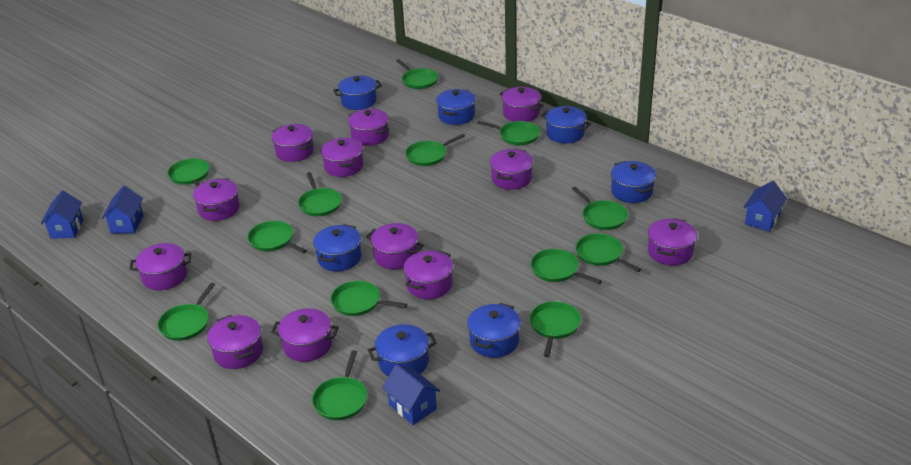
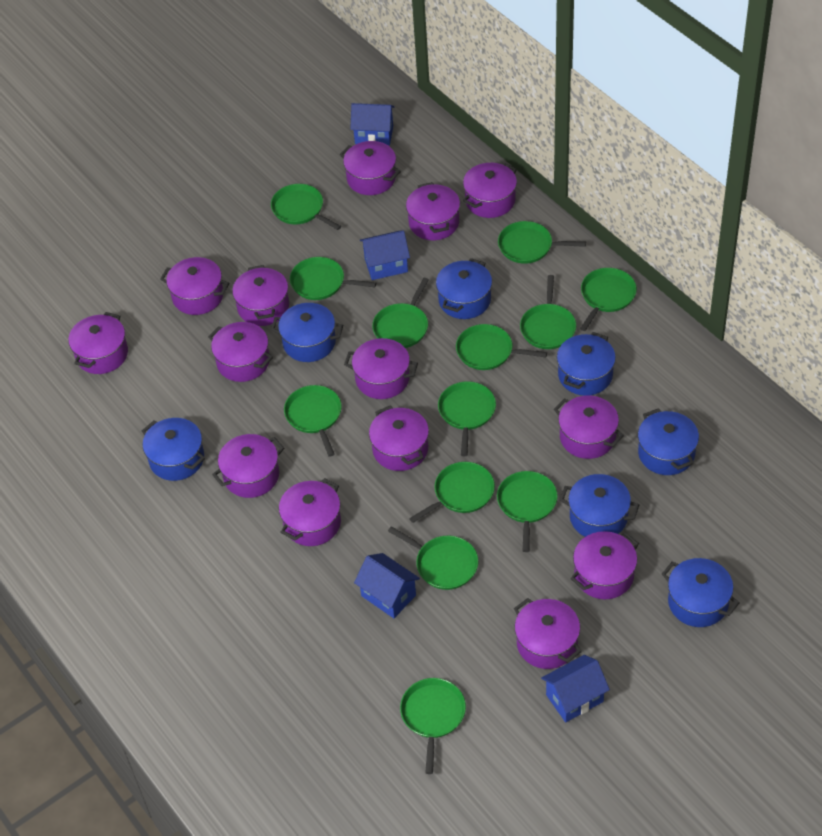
purple pot: 12 -> 14

